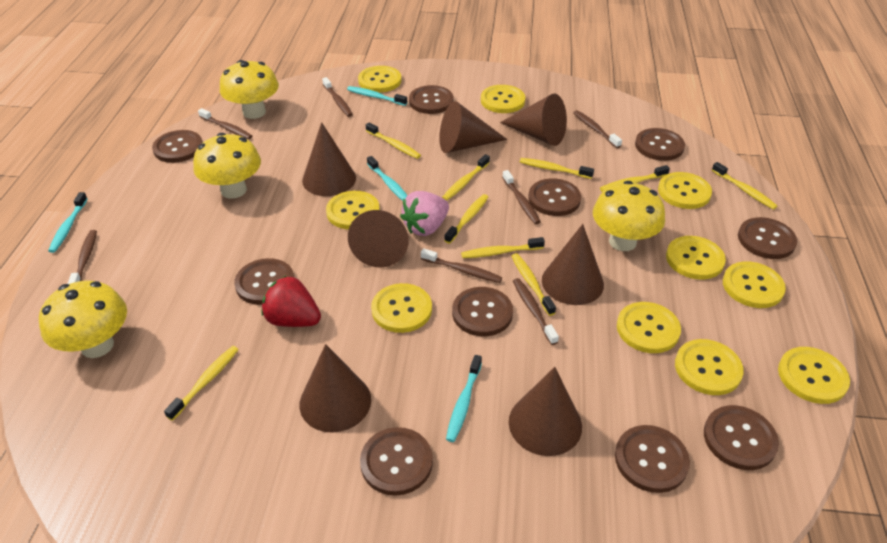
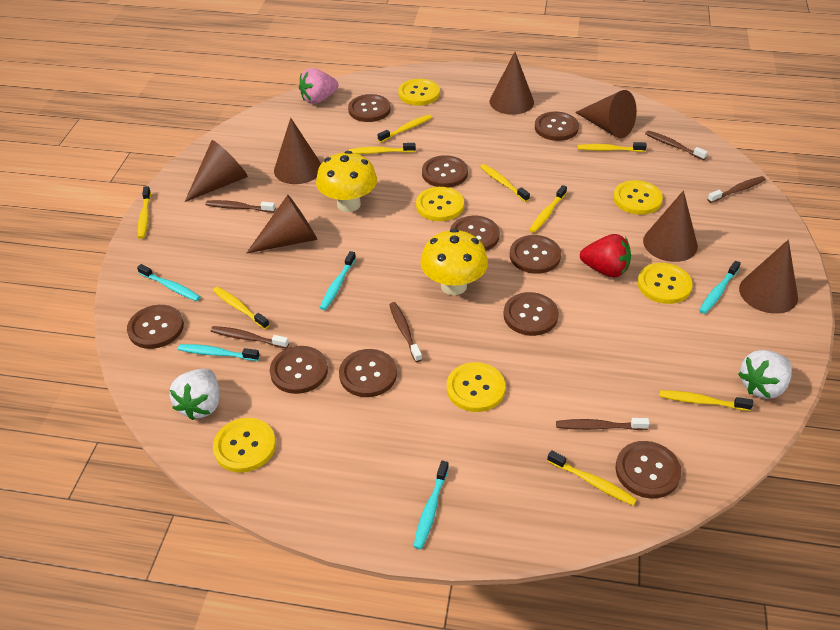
brown toothbrush: 7 -> 6
turquoise toothbrush: 4 -> 5
white strawberry: 0 -> 2
yellow button: 10 -> 6
yellow mushroom: 4 -> 2

